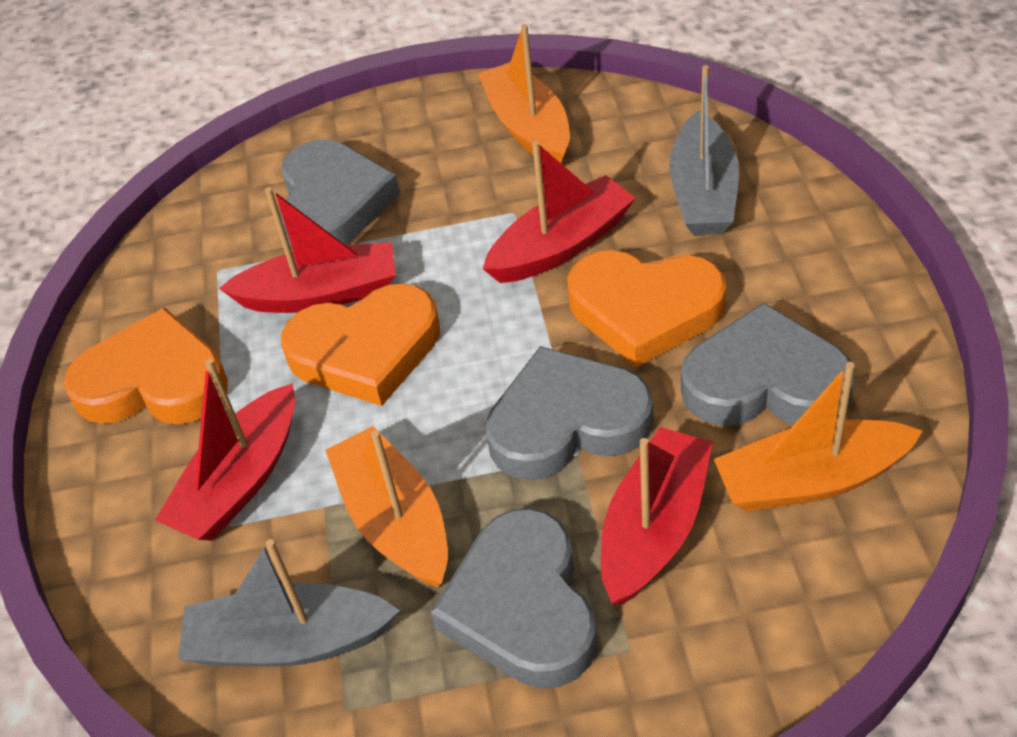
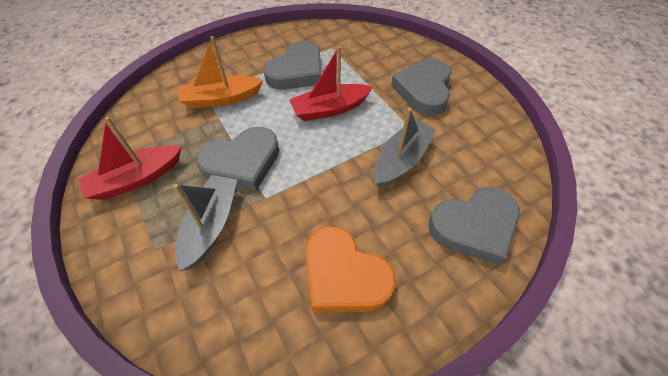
orange boat: 3 -> 1
orange heart: 3 -> 1
red boat: 4 -> 2

